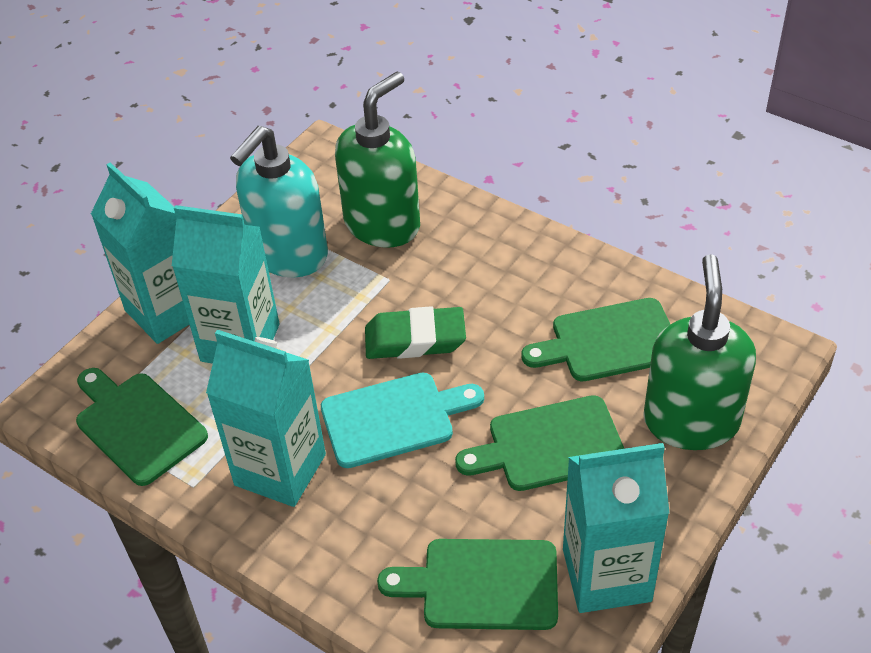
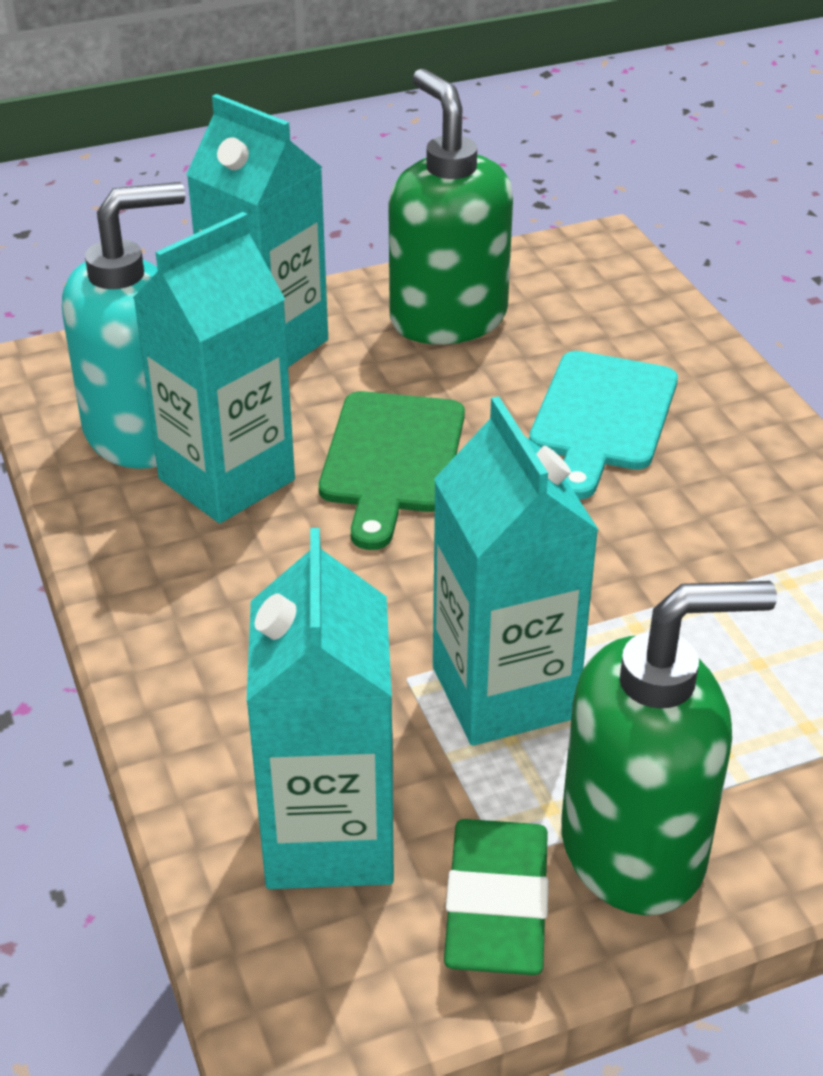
green cutting board: 4 -> 1

